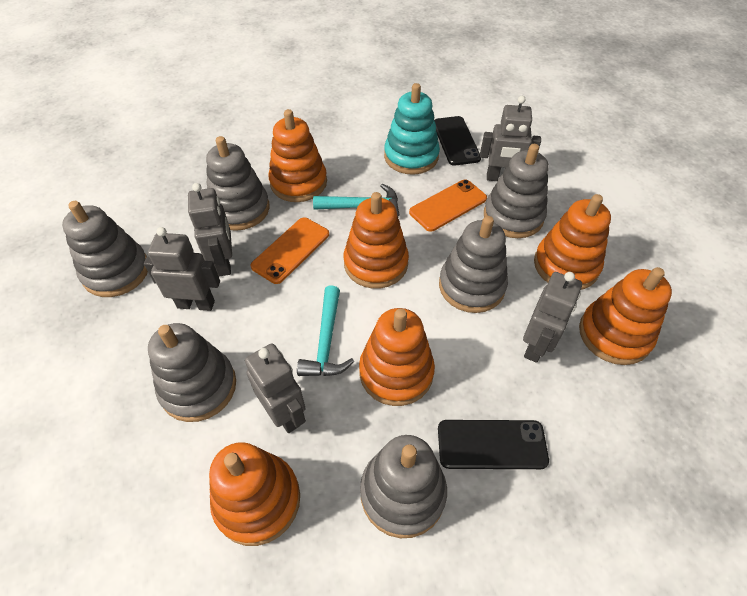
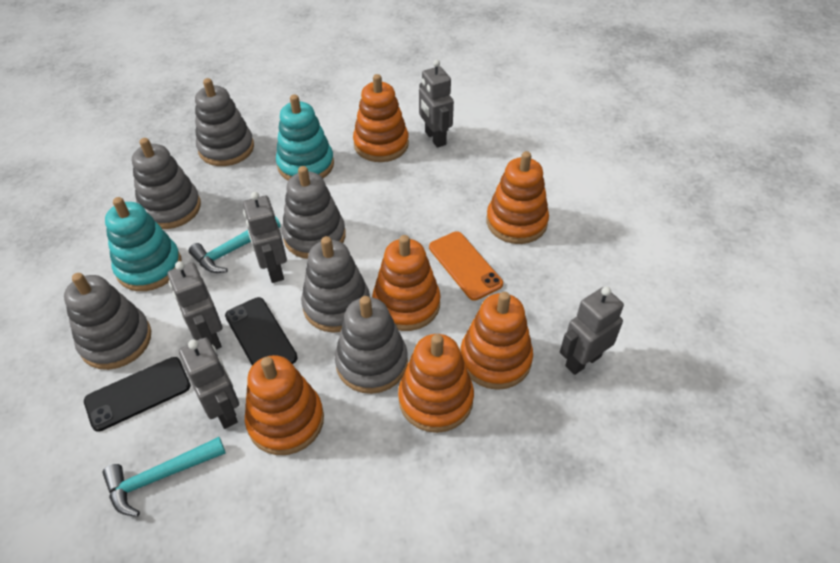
orange phone: 2 -> 1
turquoise stacking toy: 1 -> 2

